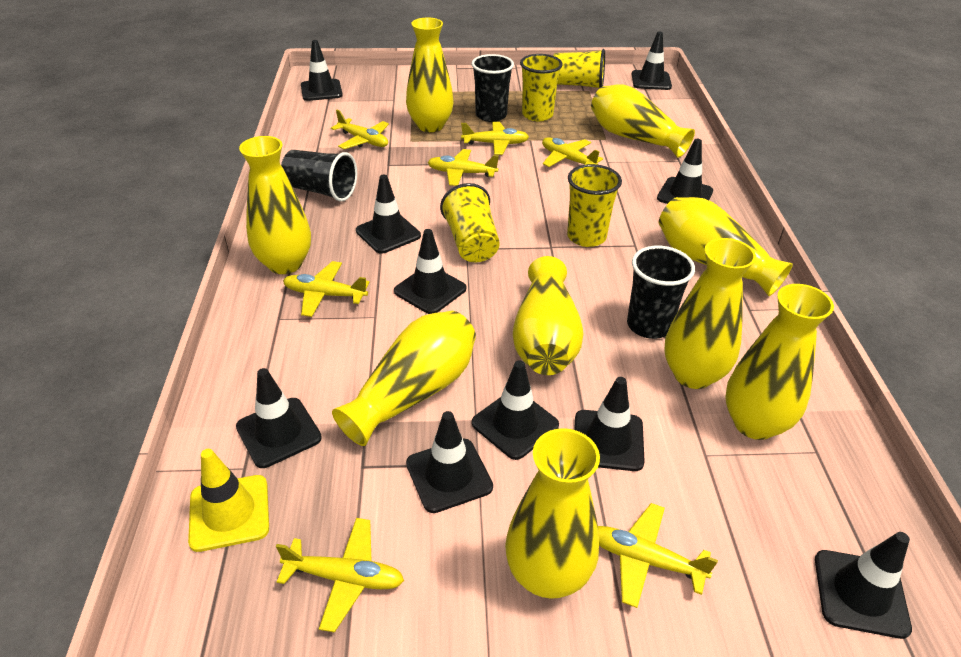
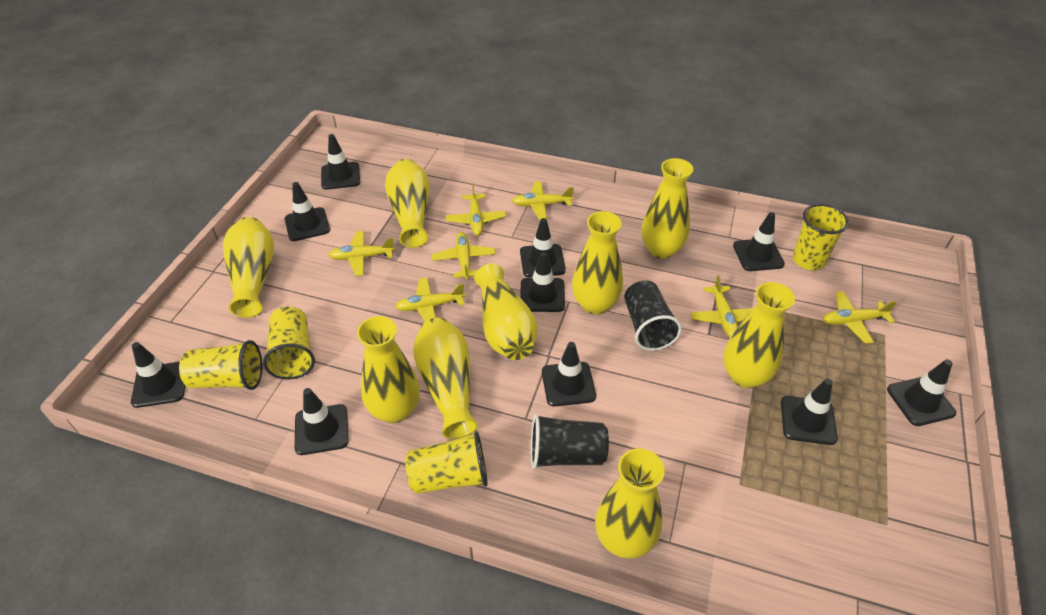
black cup: 3 -> 2
yellow traffic cone: 1 -> 0

